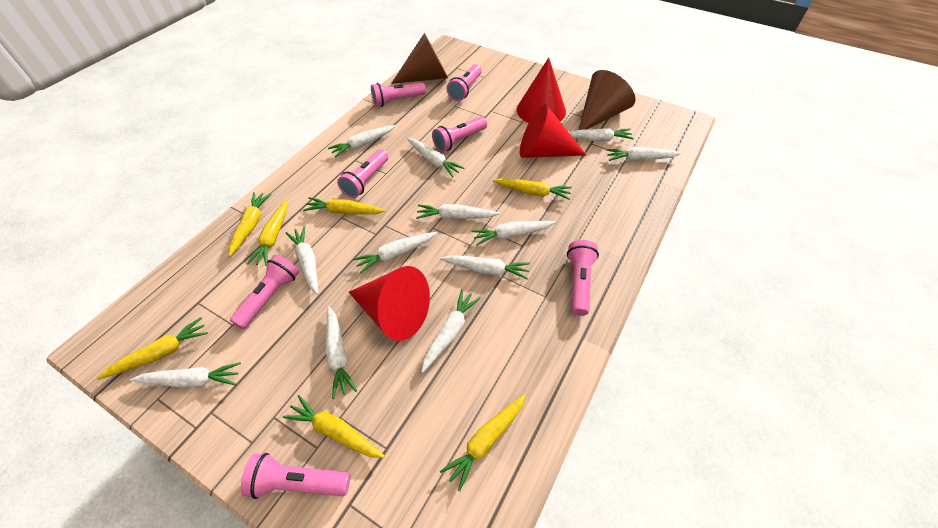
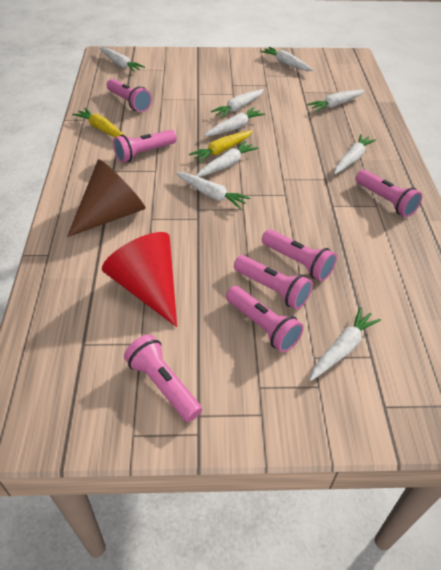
brown cone: 2 -> 1
red cone: 3 -> 1
white carrot: 12 -> 9
yellow carrot: 7 -> 2

